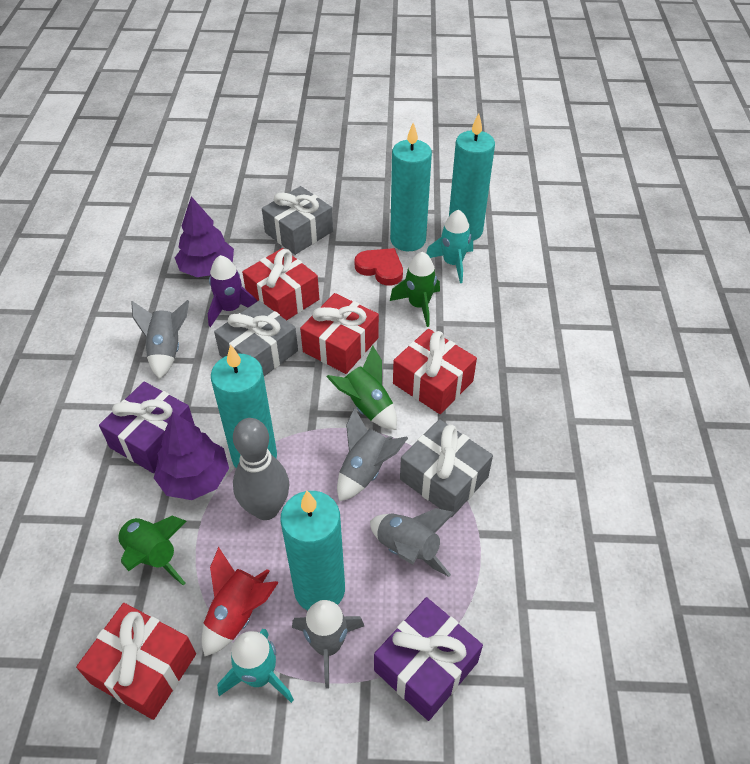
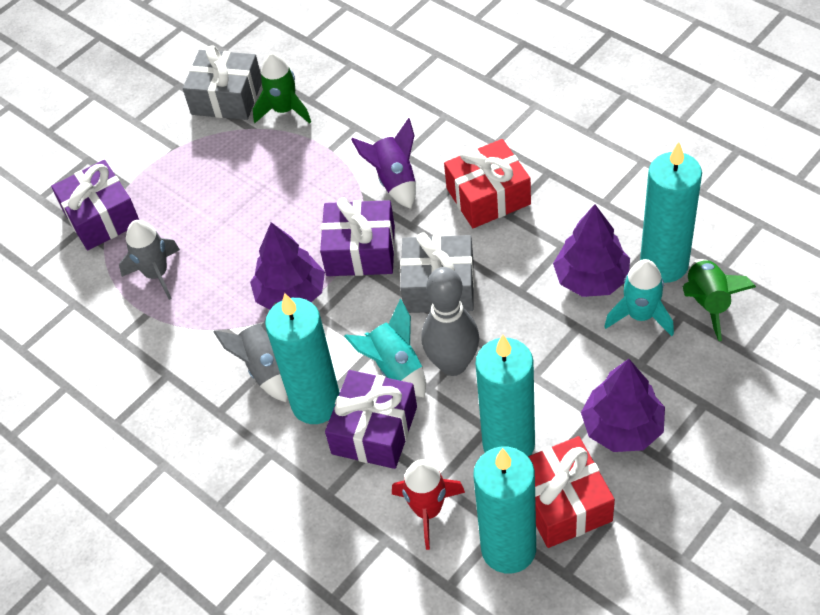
green rocket: 3 -> 2
grey gift: 3 -> 2
grey rocket: 4 -> 2
purple gift: 2 -> 3
purple tree: 2 -> 3
red gift: 4 -> 2
red heart: 1 -> 0

